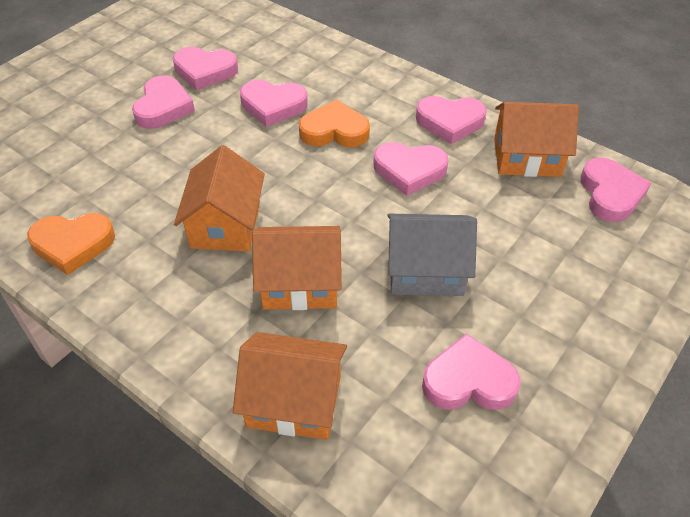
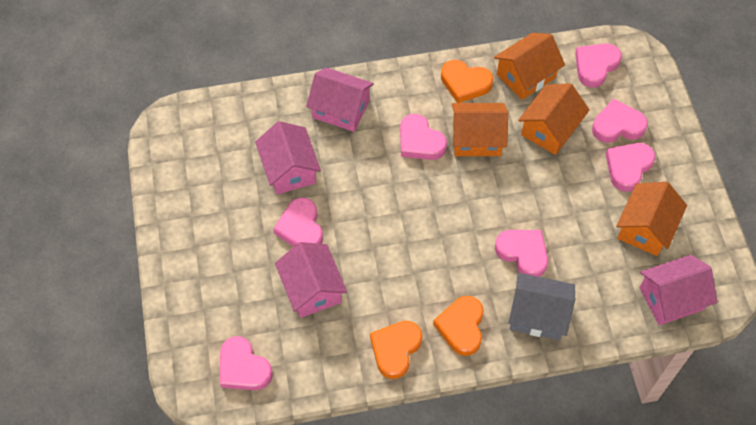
orange heart: 2 -> 3
pink house: 0 -> 4

